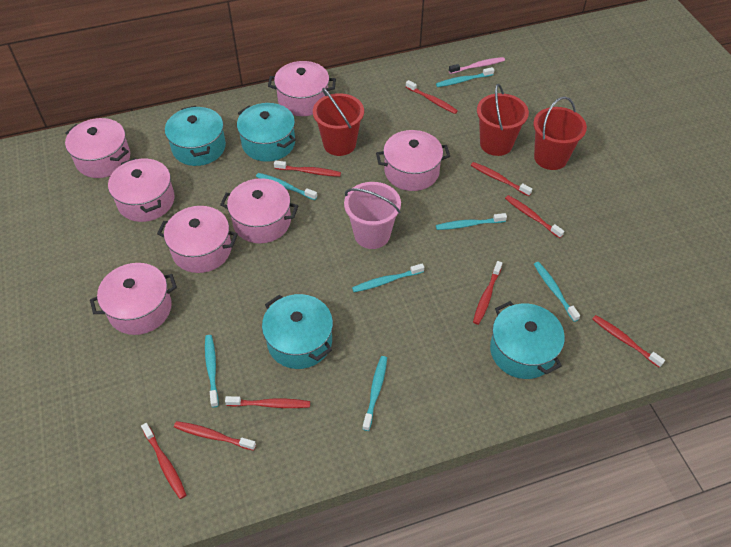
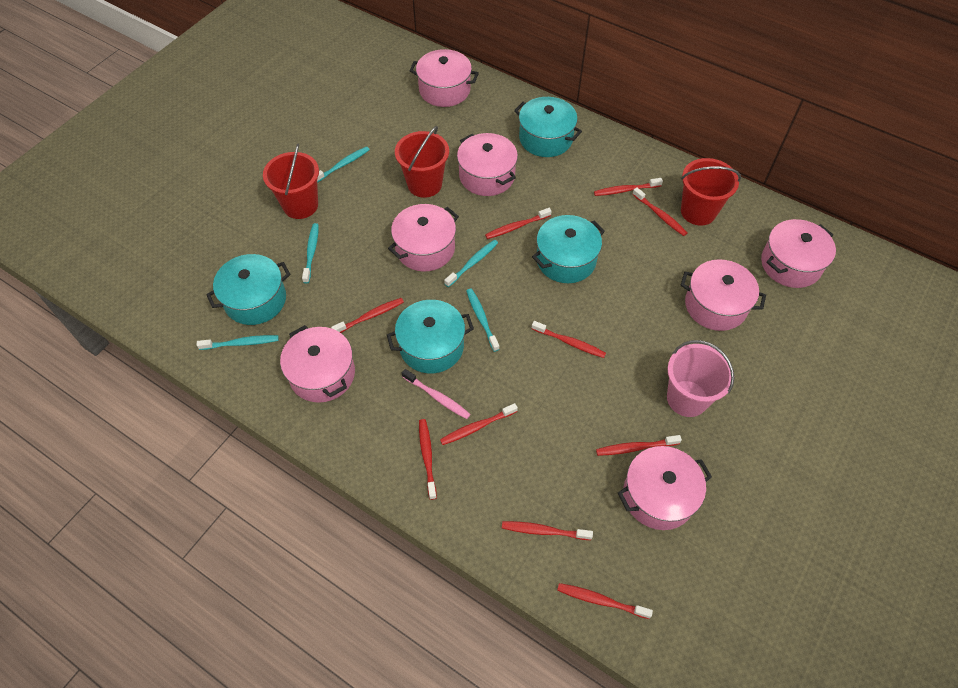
red toothbrush: 9 -> 10
turquoise toothbrush: 7 -> 5

